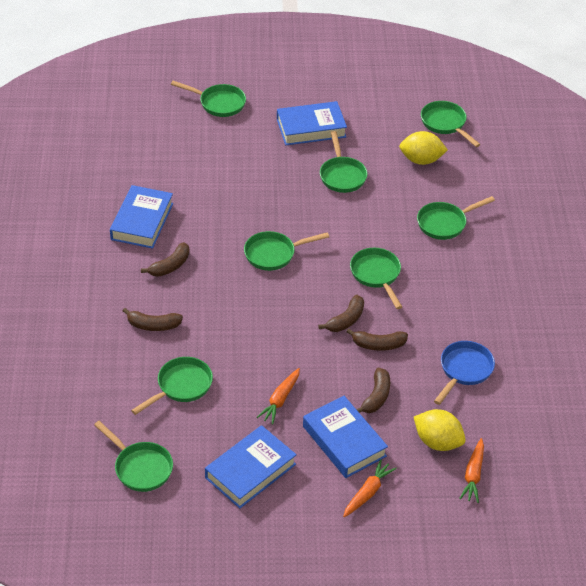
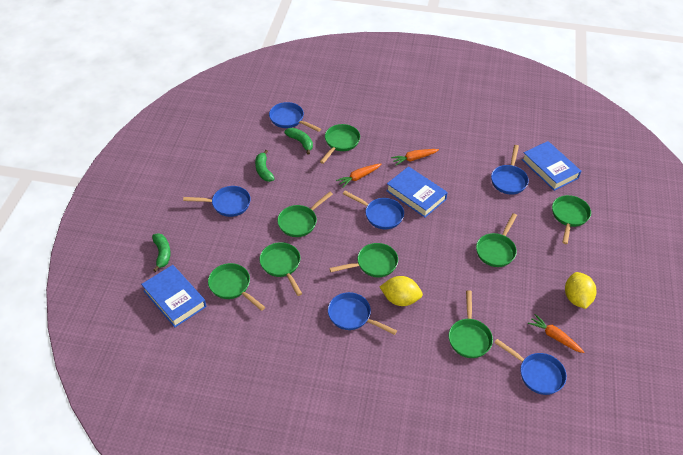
blue book: 4 -> 3
blue pan: 1 -> 6
brown banana: 5 -> 0
green banana: 0 -> 3

